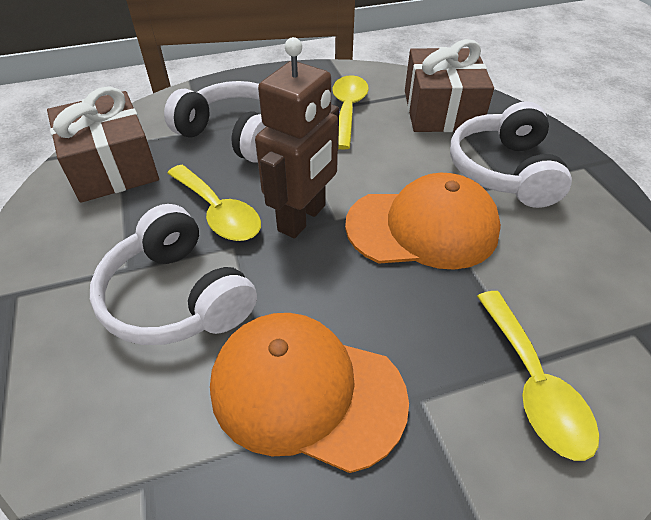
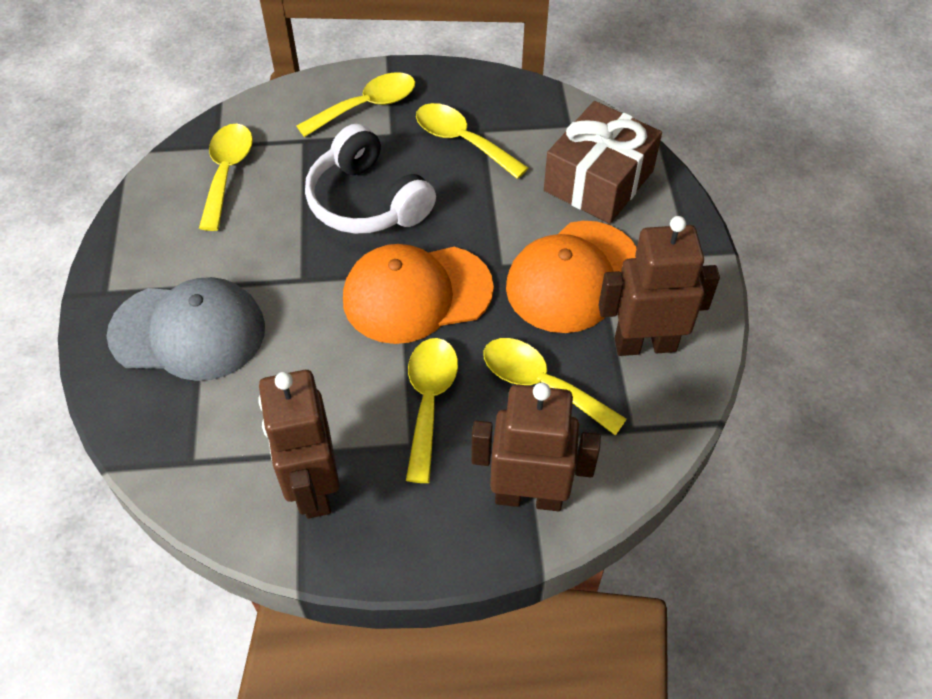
brown gift: 2 -> 1
brown robot: 1 -> 3
grey cap: 0 -> 1
white headphones: 3 -> 1
yellow spoon: 3 -> 5

